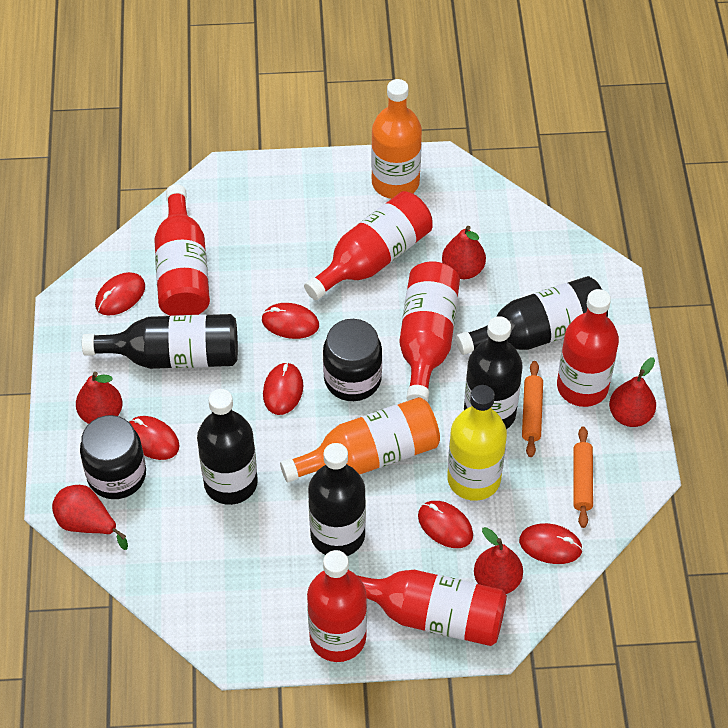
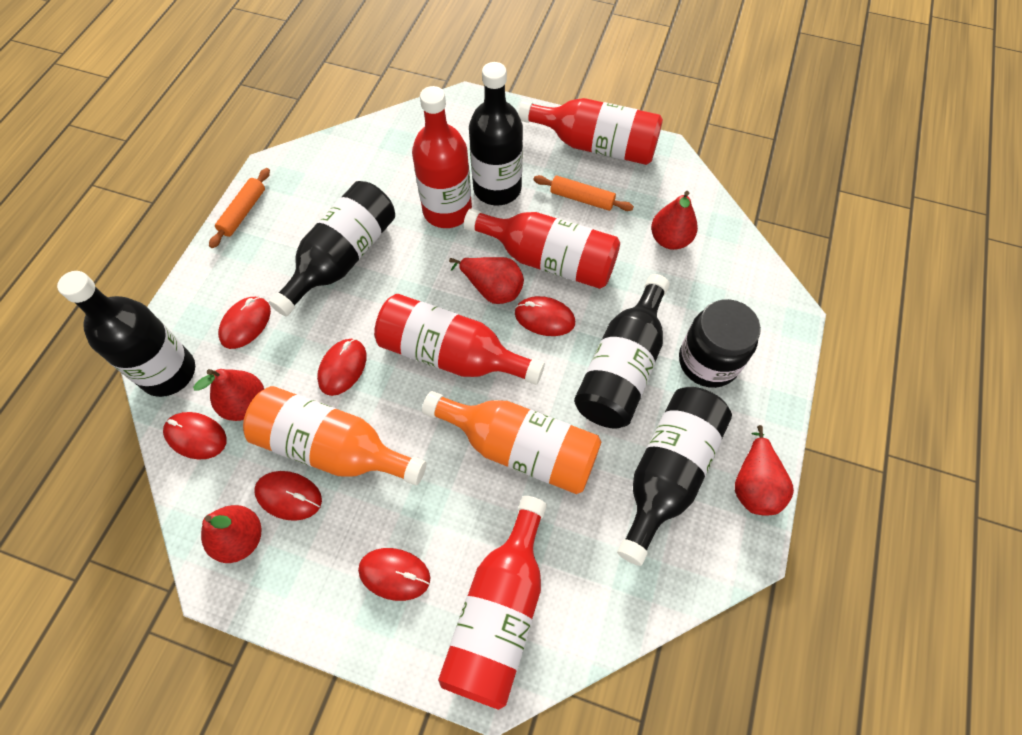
black jar: 2 -> 1
red bottle: 6 -> 5
yellow bottle: 1 -> 0

